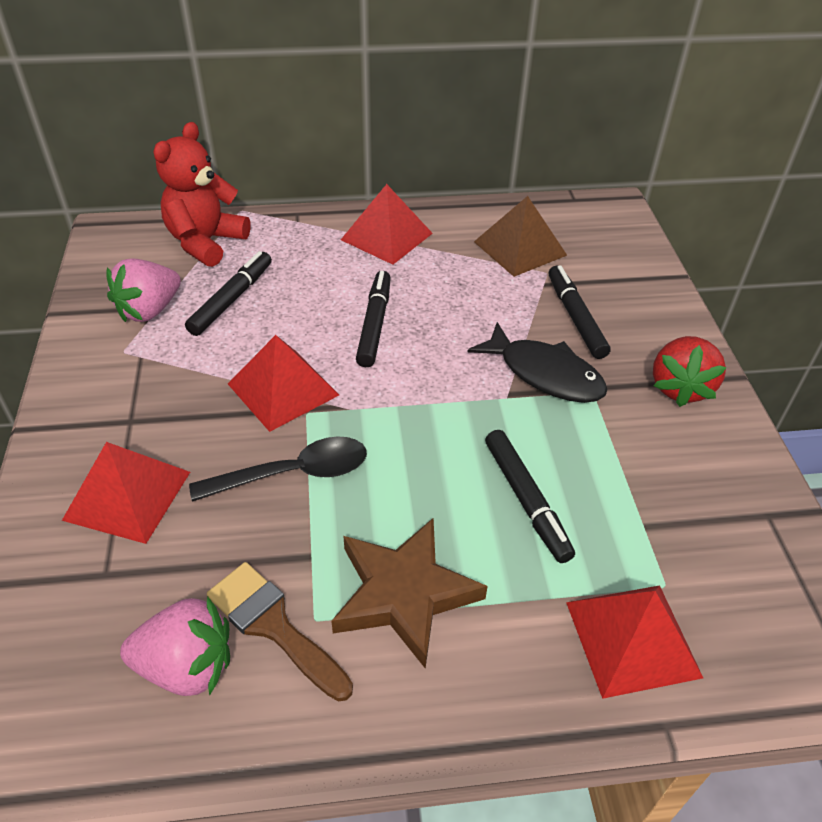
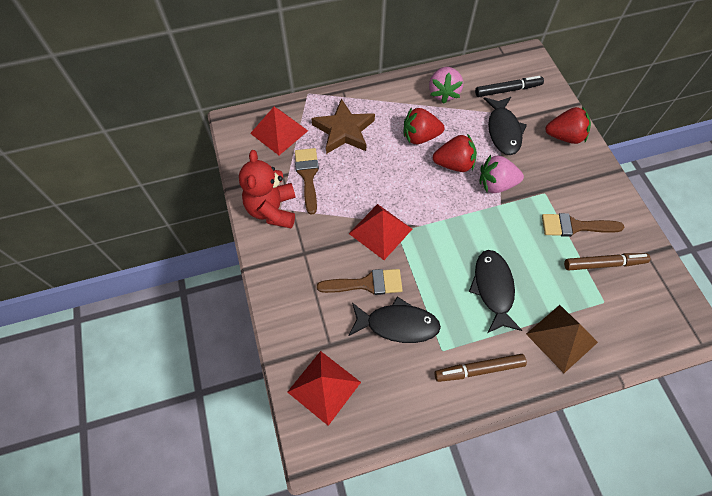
black fish: 1 -> 3
black marker: 4 -> 1
black spoon: 1 -> 0
brown brush: 1 -> 3
brown marker: 0 -> 2
red pyramid: 4 -> 3
red strawberry: 1 -> 3

